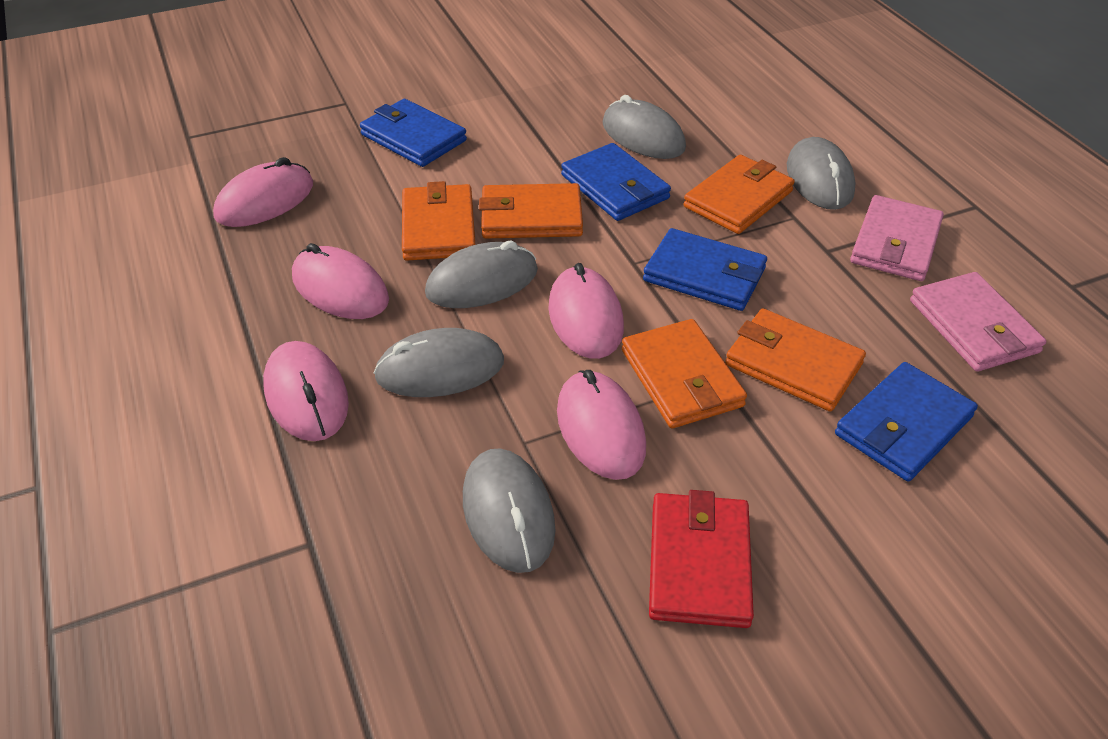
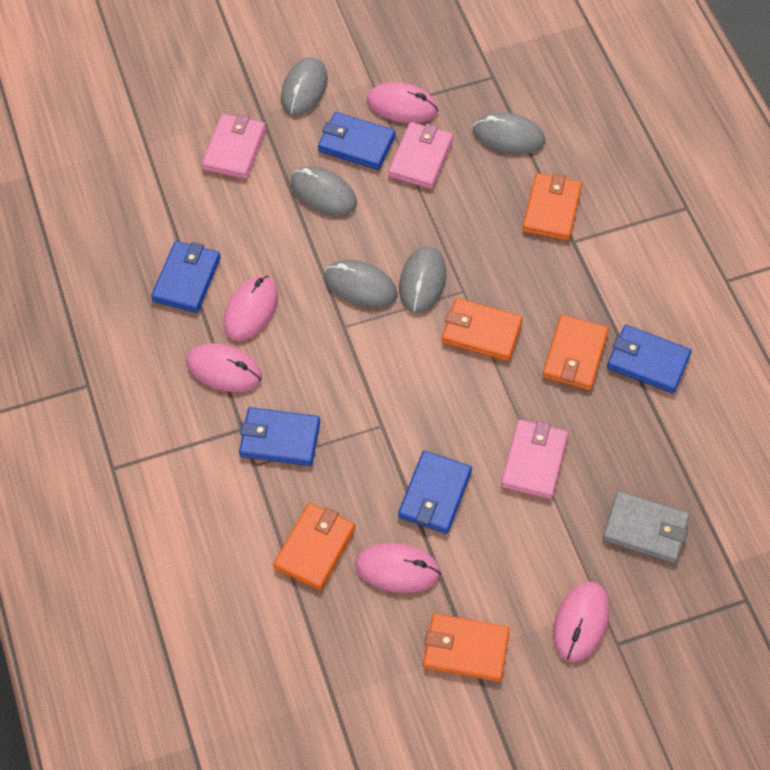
blue wallet: 4 -> 5
grey wallet: 0 -> 1
pink wallet: 2 -> 3
red wallet: 1 -> 0

